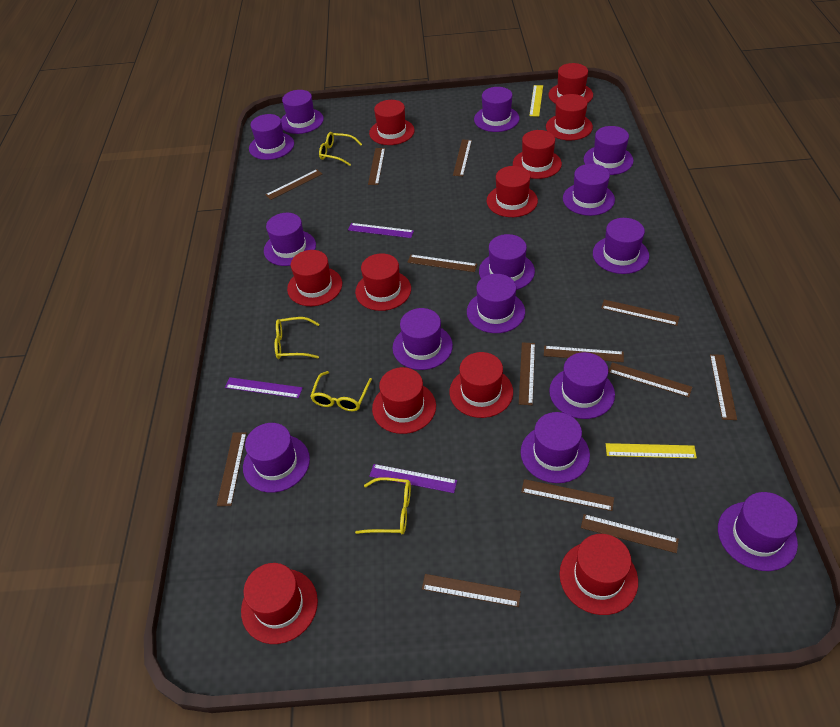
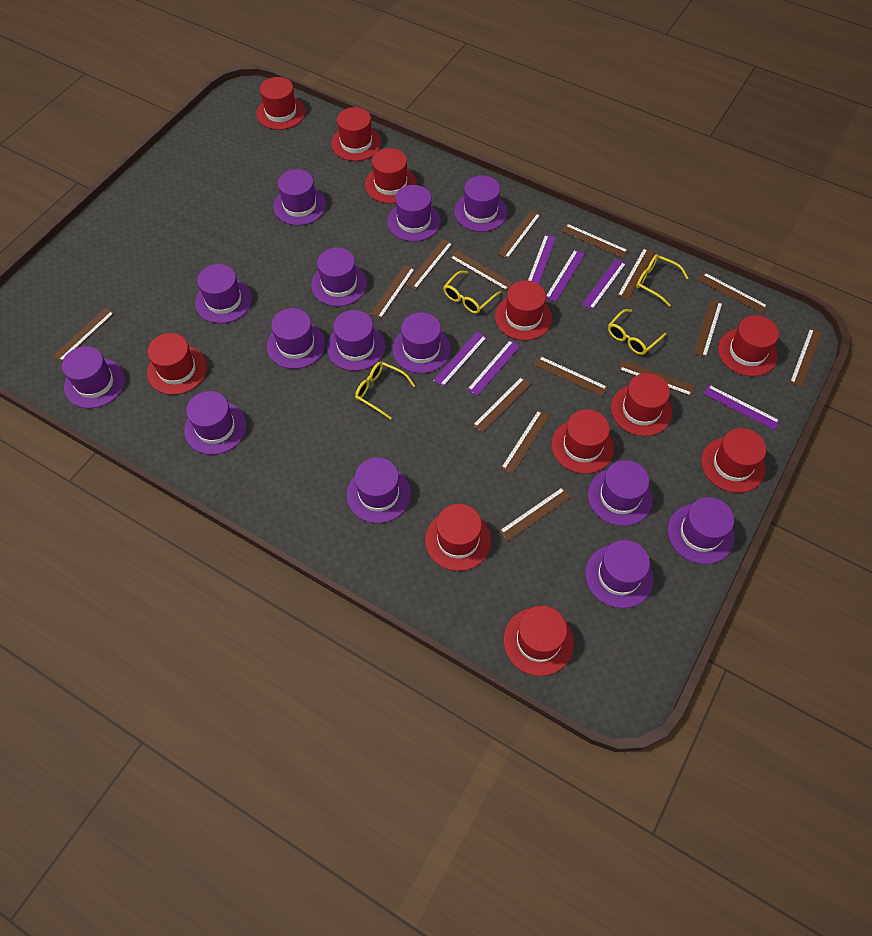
brown ruler: 13 -> 15
purple ruler: 3 -> 6
yellow ruler: 2 -> 0

